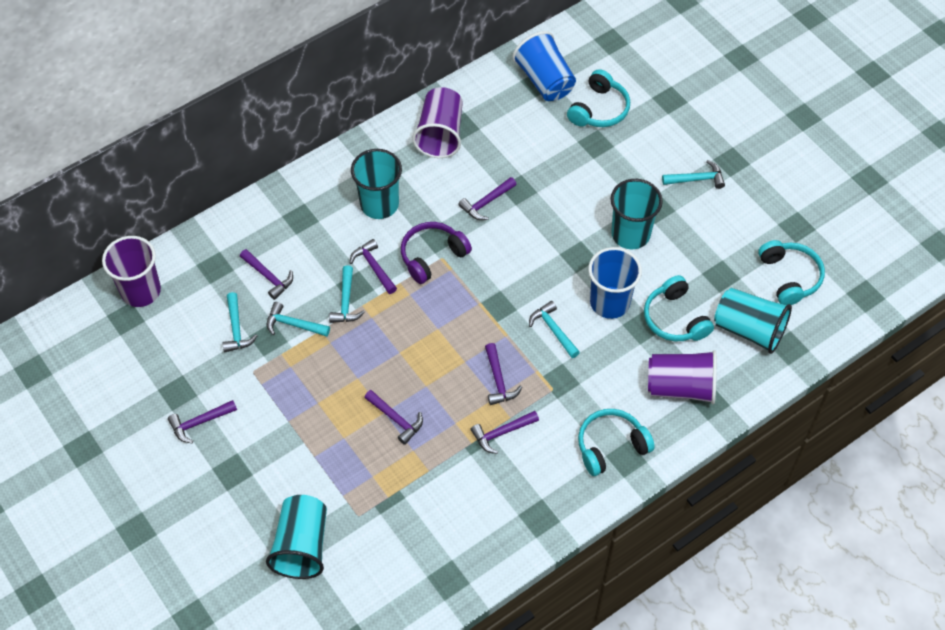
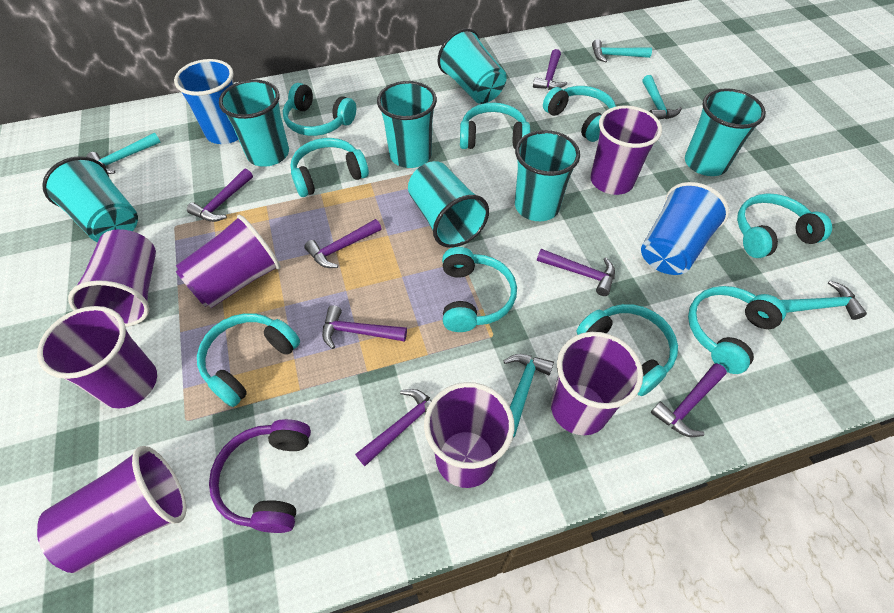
purple cup: 3 -> 7
turquoise cup: 4 -> 7
turquoise headphones: 4 -> 9

